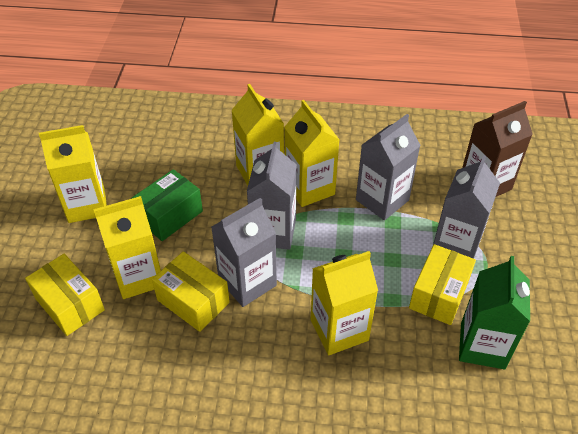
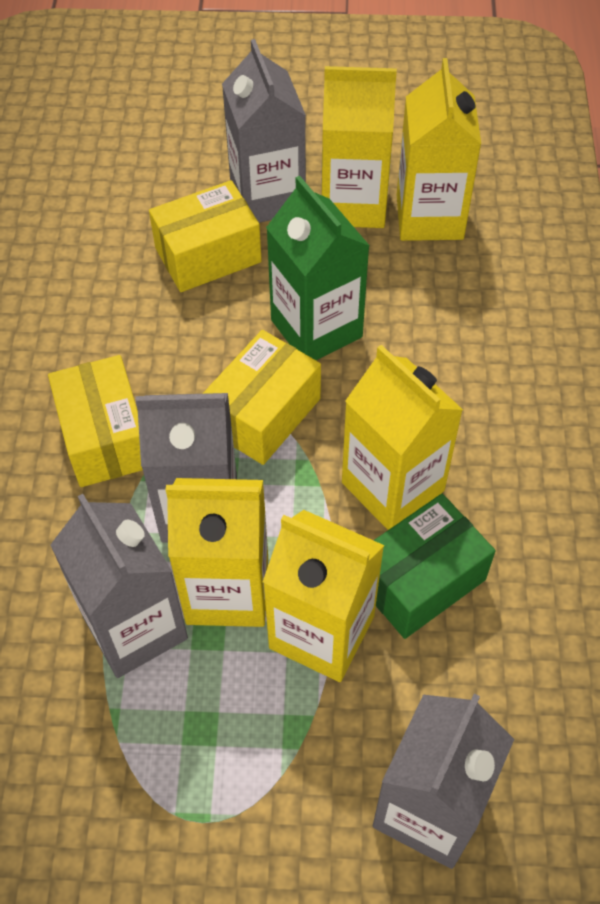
brown carton: 1 -> 0

